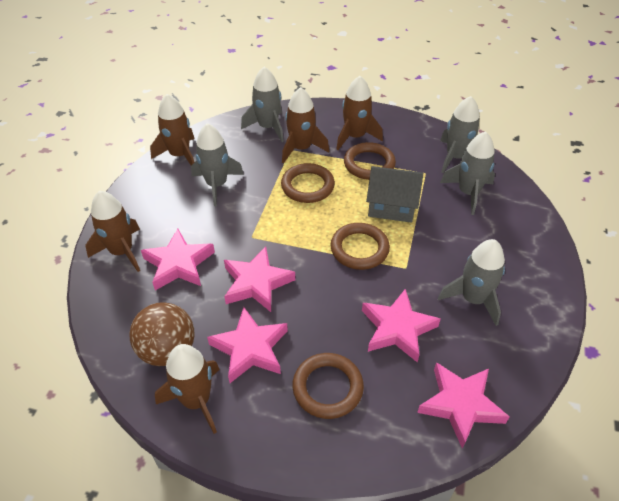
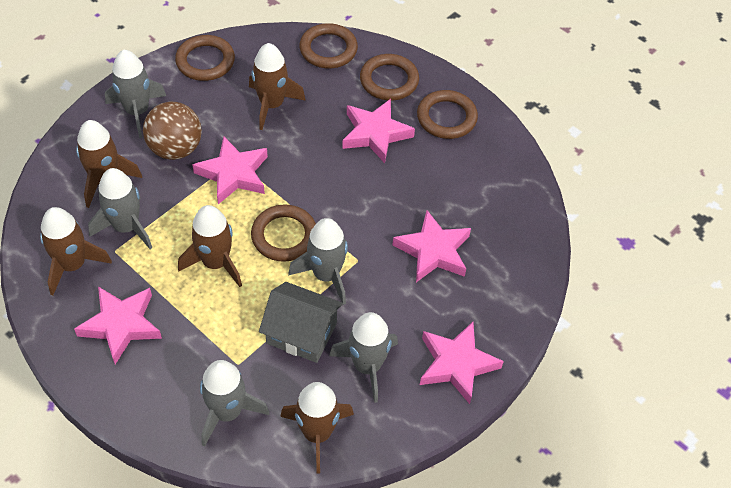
brown ring: 4 -> 5

